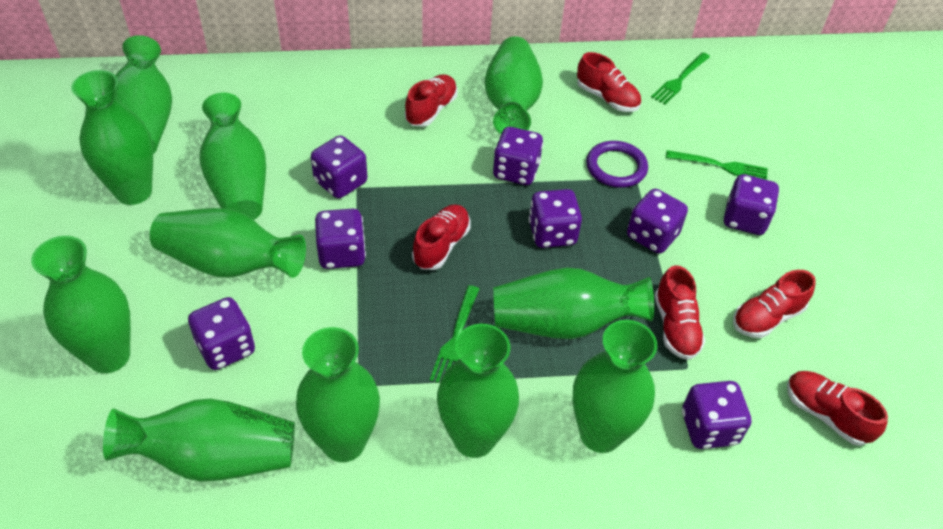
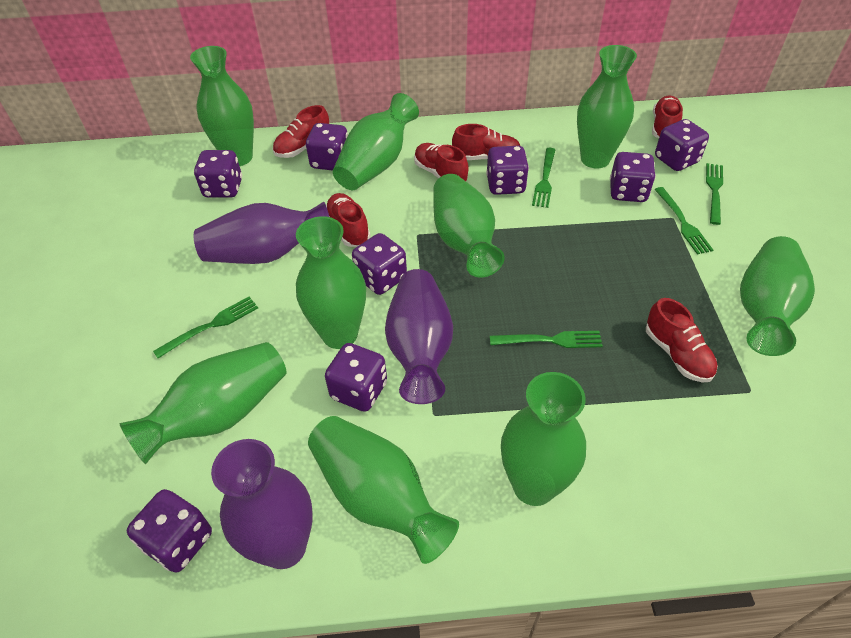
green fork: 3 -> 5
green vase: 11 -> 9
purple ring: 1 -> 0
purple vase: 0 -> 3

